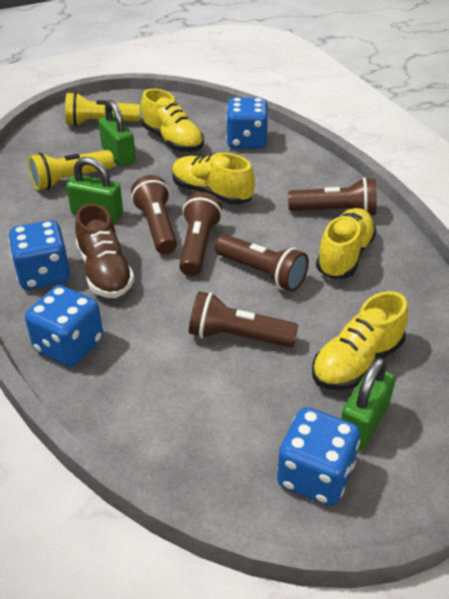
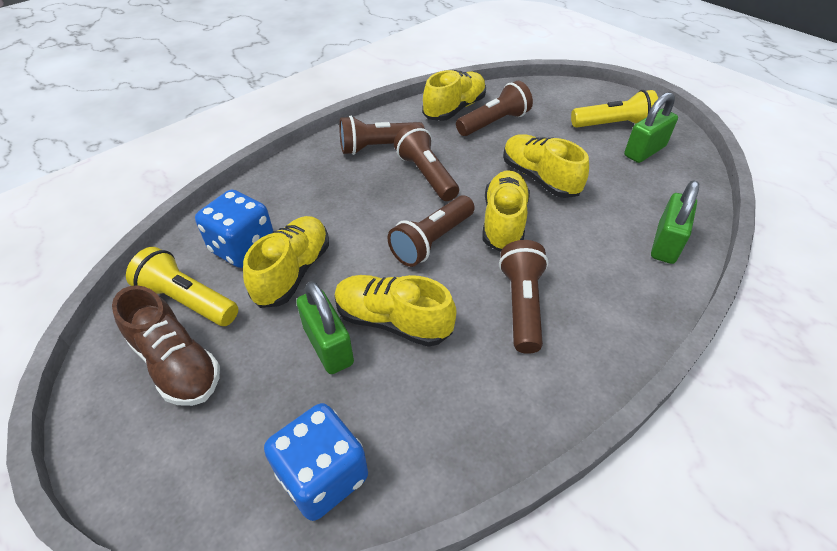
blue dice: 4 -> 2
yellow shoe: 4 -> 5

